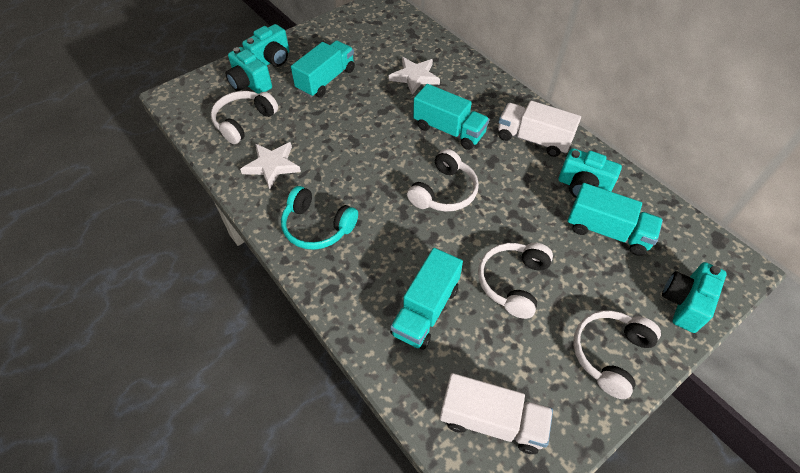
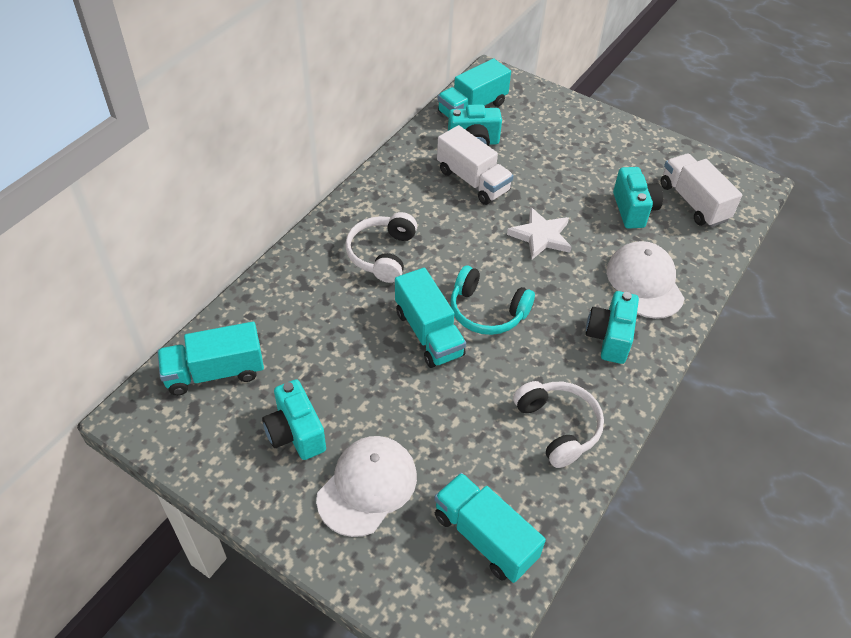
white cap: 0 -> 2
white headphones: 4 -> 2
white star: 2 -> 1

